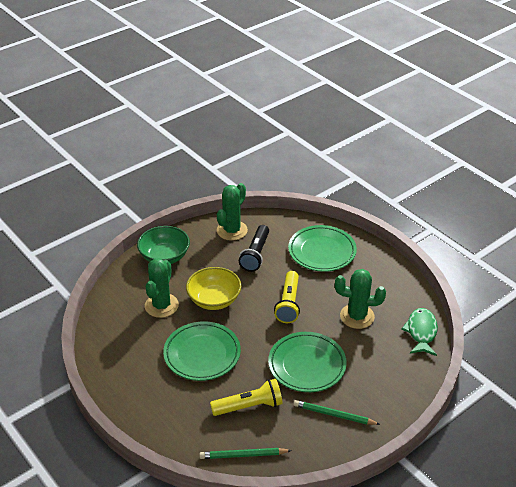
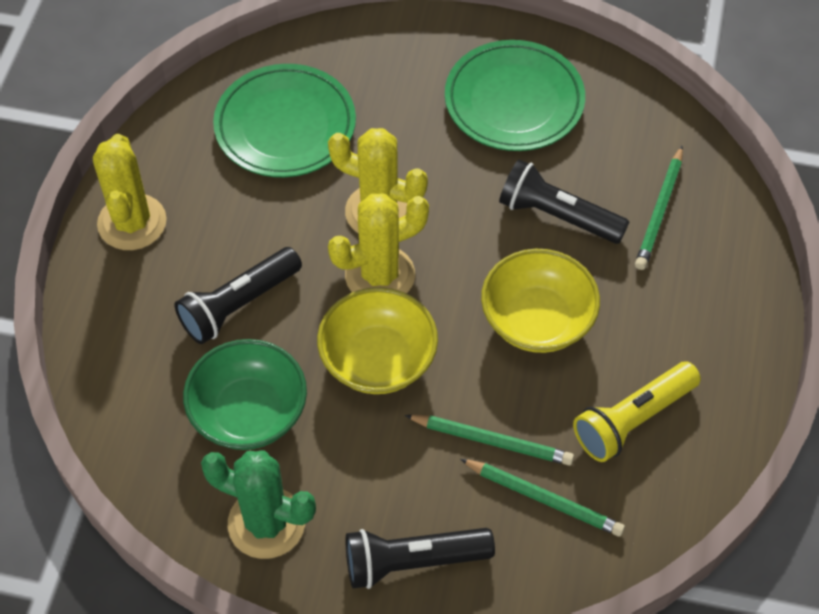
black flashlight: 1 -> 3
green cactus: 3 -> 1
green fish: 1 -> 0
green pencil: 2 -> 3
green plate: 3 -> 2
yellow bowl: 1 -> 2
yellow cactus: 0 -> 3
yellow flashlight: 2 -> 1

